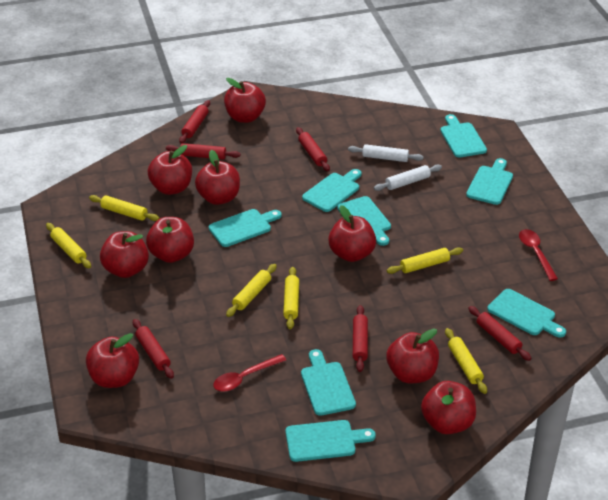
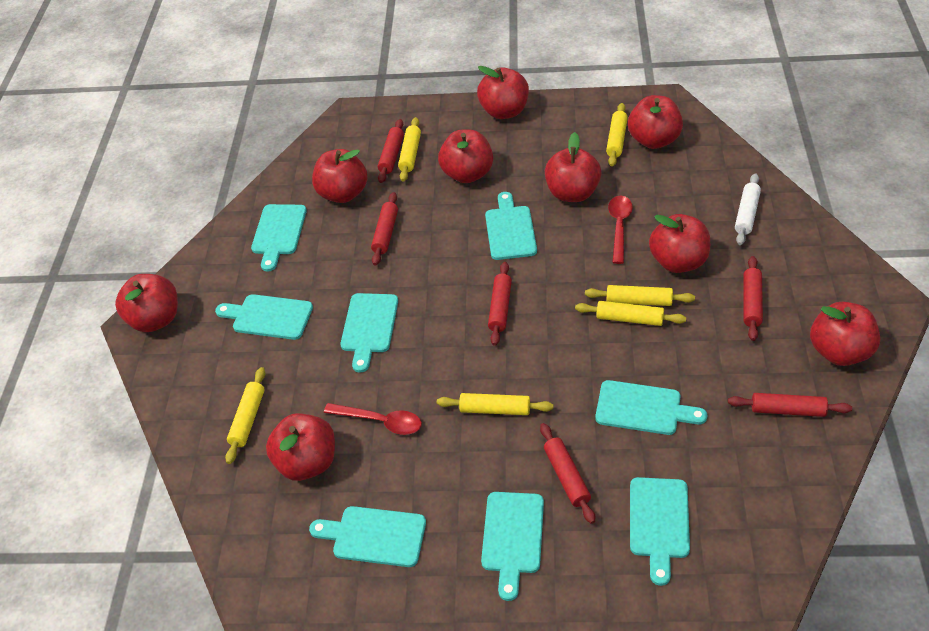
white rolling pin: 2 -> 1

